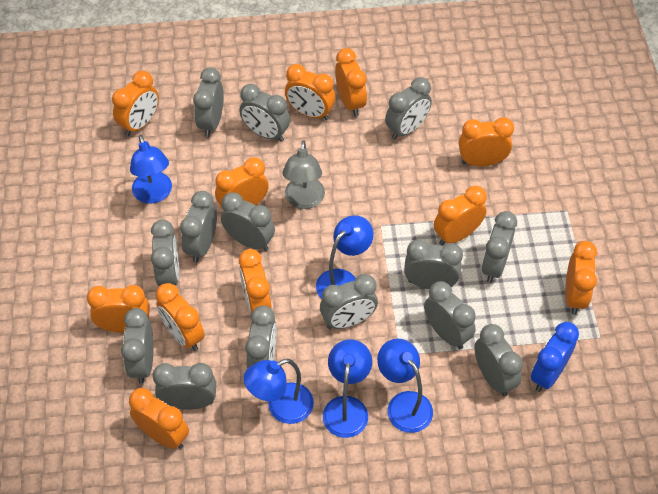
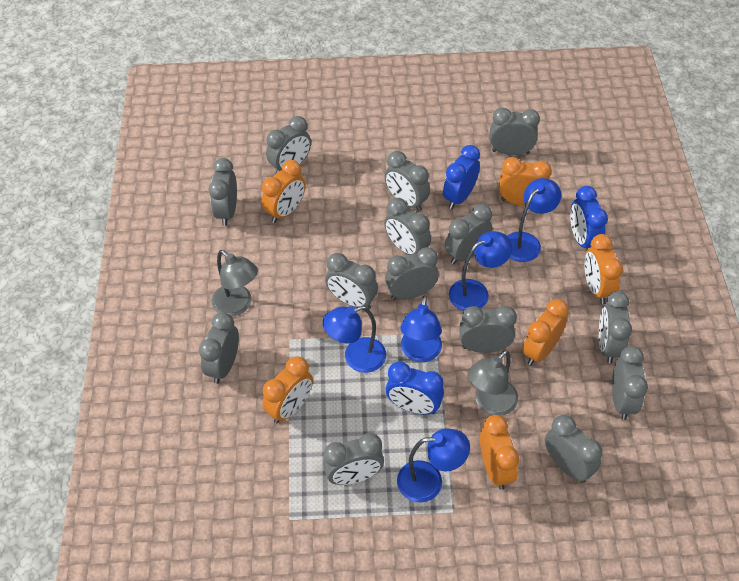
blue clock: 1 -> 3
grey lamp: 1 -> 2
orange clock: 11 -> 6

